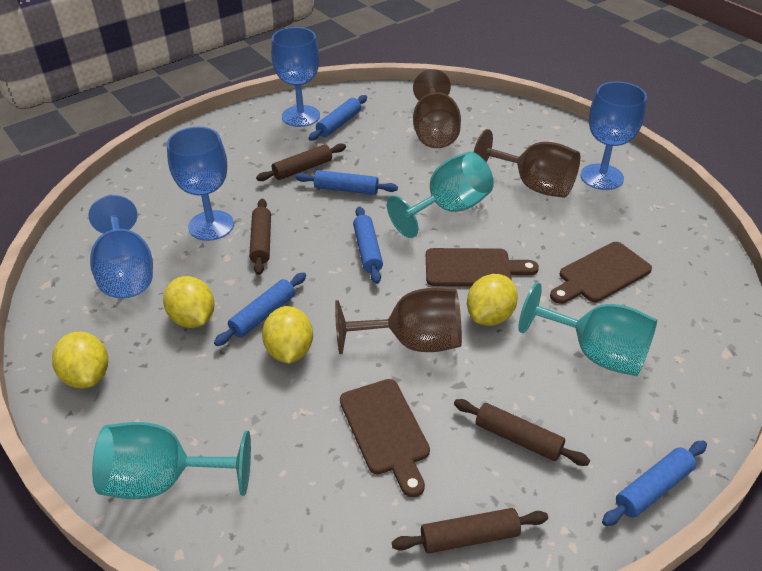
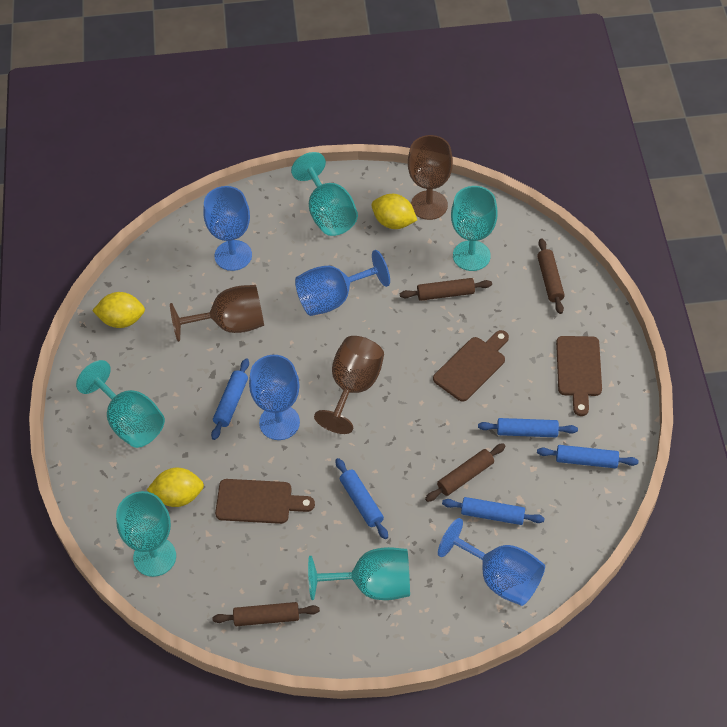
turquoise goblet: 3 -> 5
yellow lemon: 4 -> 3

